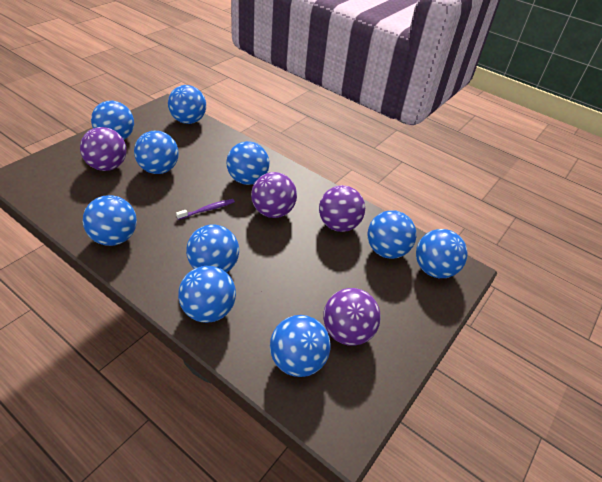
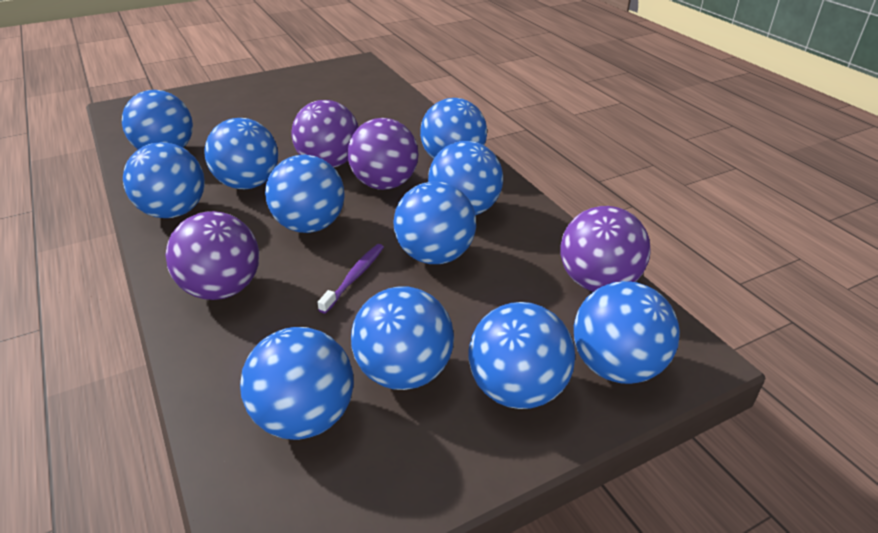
blue ball: 10 -> 11

